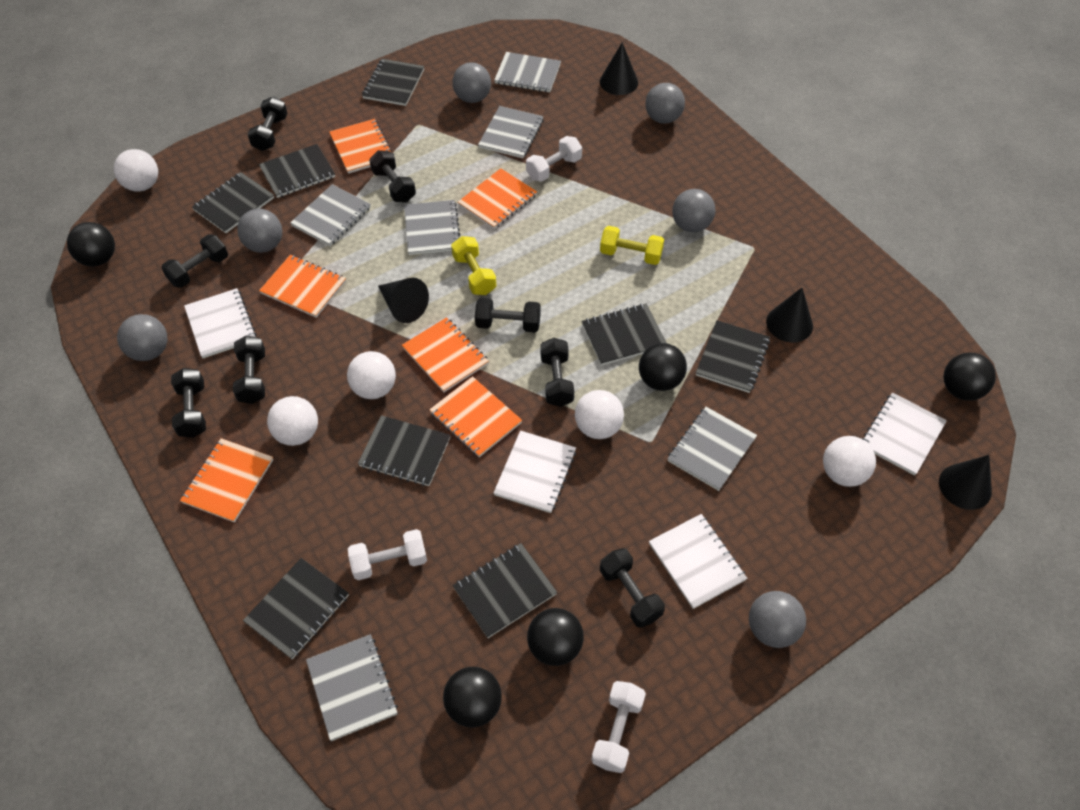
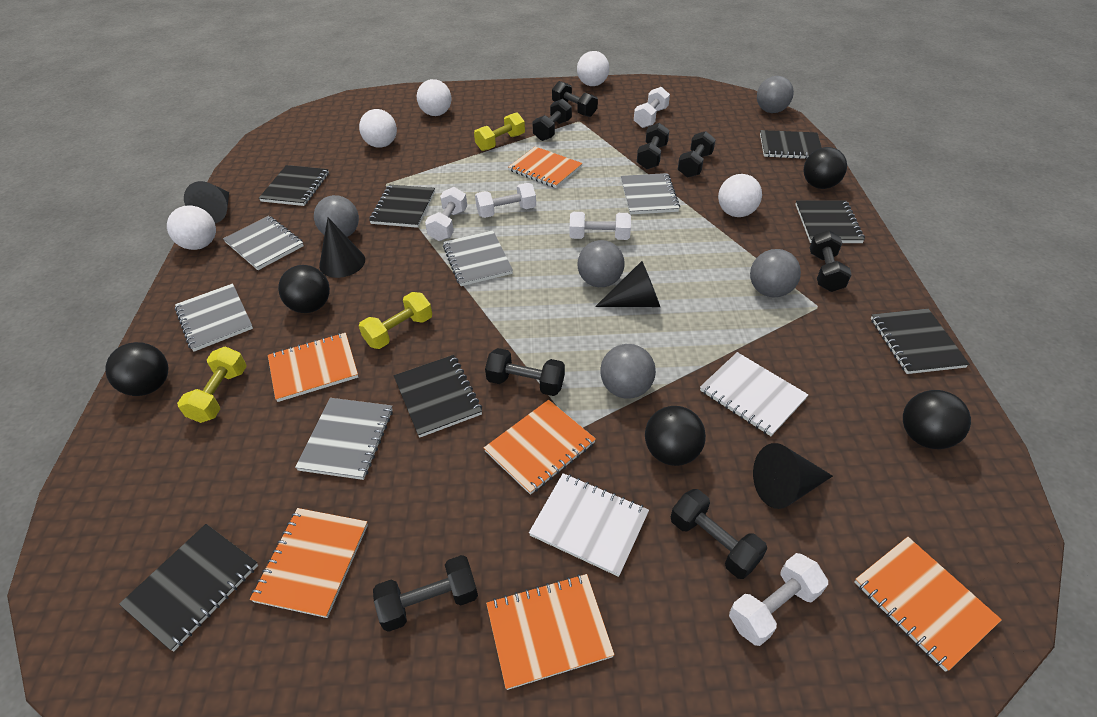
black notebook: 8 -> 7
grey ball: 6 -> 5
grey notebook: 6 -> 5
white dumbbell: 3 -> 5
white notebook: 4 -> 2
yellow dumbbell: 2 -> 3

